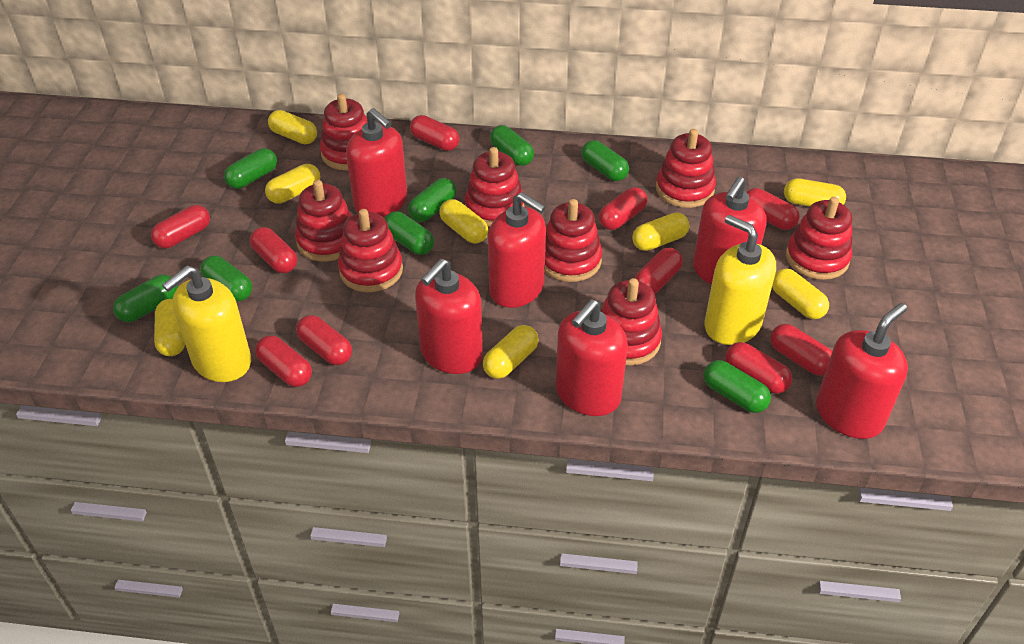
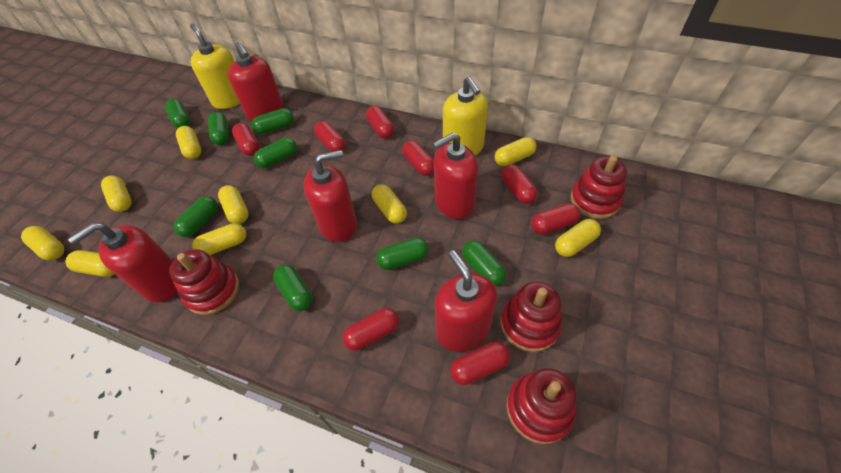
red capsule: 10 -> 8
red soap dispenser: 6 -> 5
red stacking toy: 8 -> 4
yellow capsule: 8 -> 9

